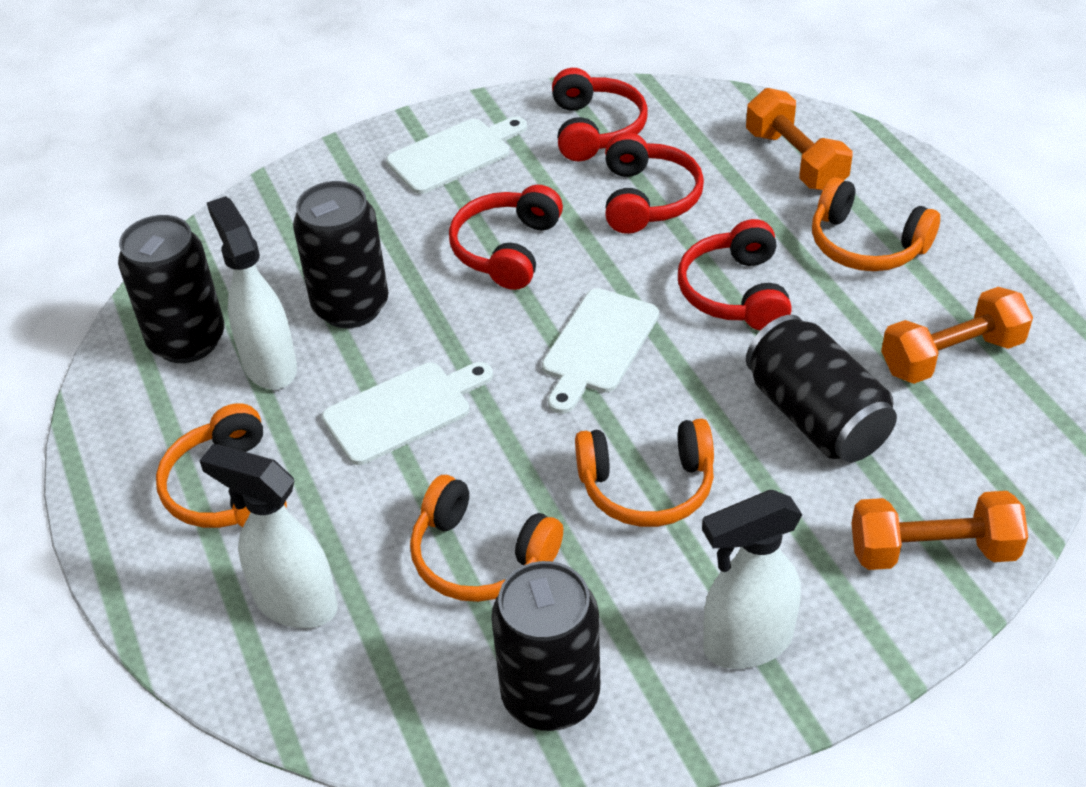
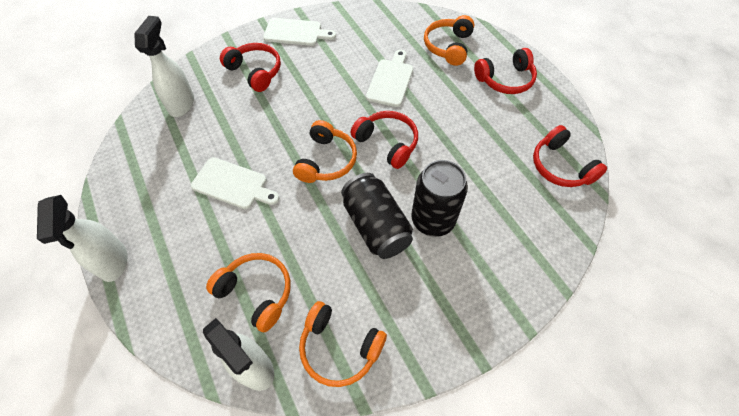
black can: 4 -> 2
orange dumbbell: 3 -> 0

